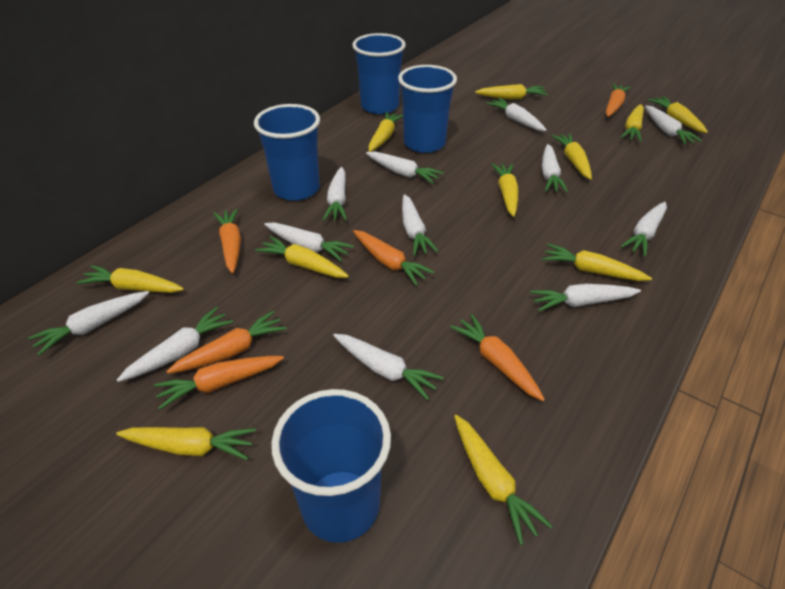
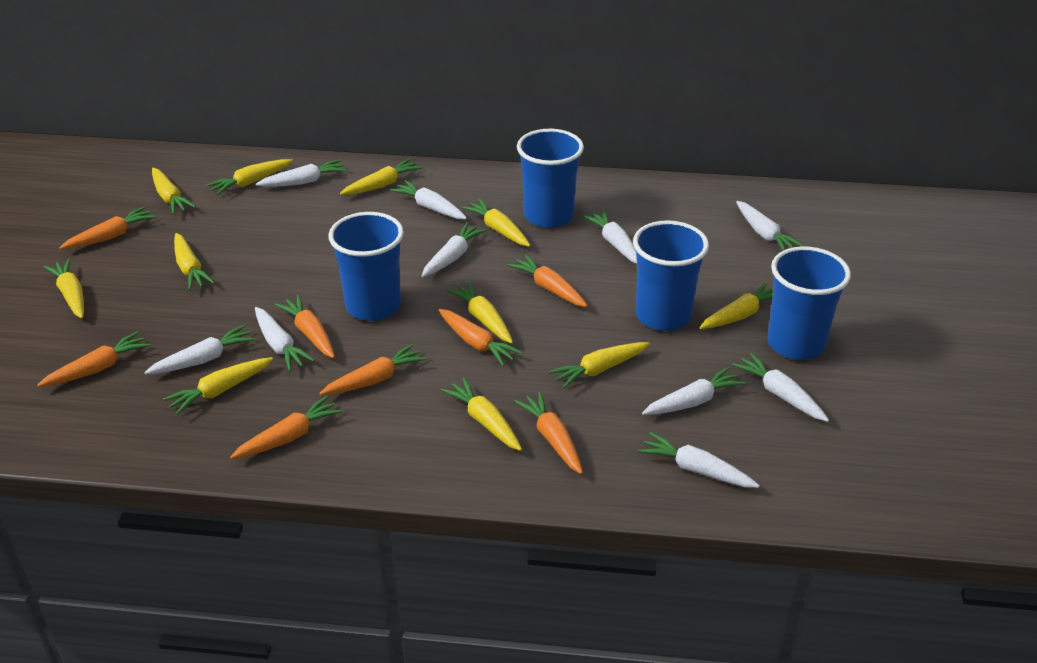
orange carrot: 6 -> 8
white carrot: 12 -> 10

